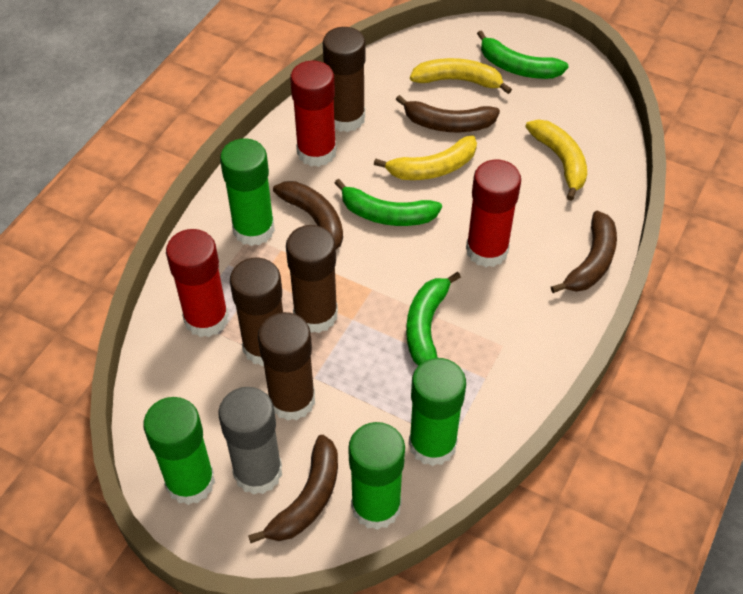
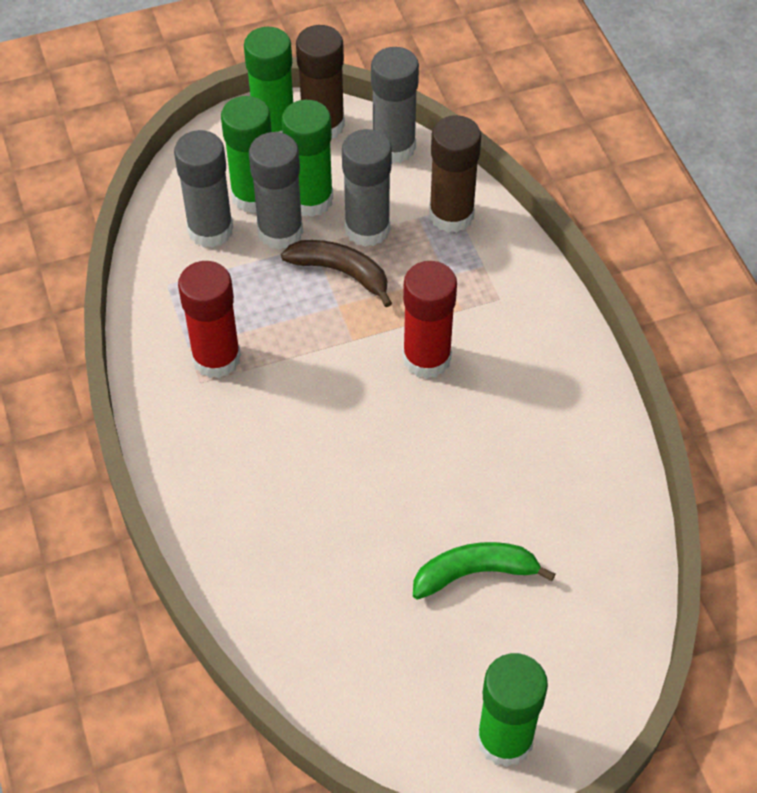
brown banana: 4 -> 1
brown glue stick: 4 -> 2
green banana: 3 -> 1
grey glue stick: 1 -> 4
red glue stick: 3 -> 2
yellow banana: 3 -> 0

